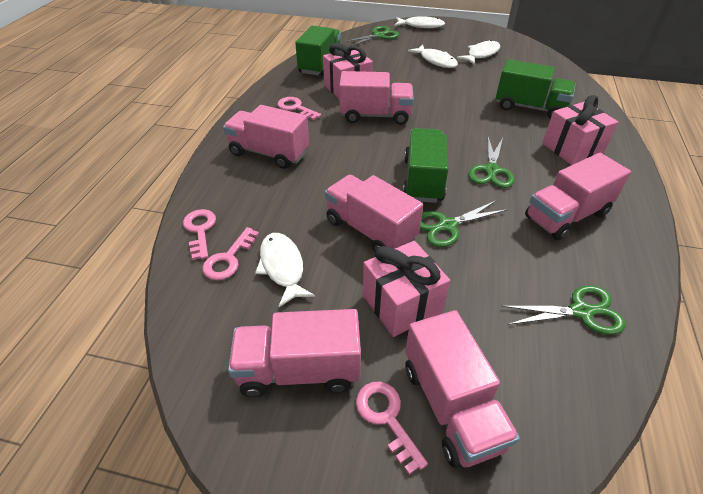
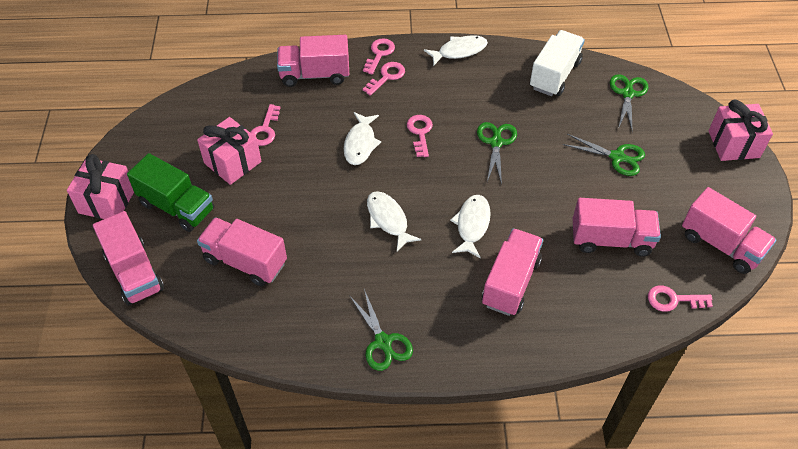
green truck: 3 -> 1
pink key: 4 -> 5
white truck: 0 -> 1

